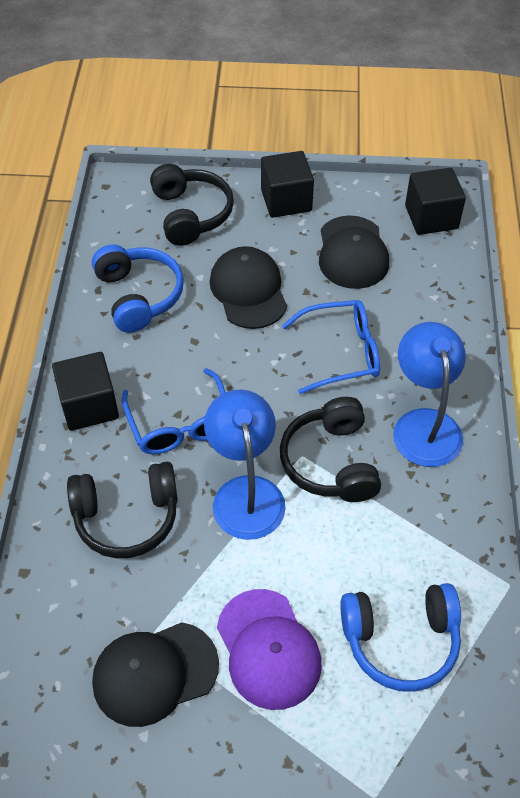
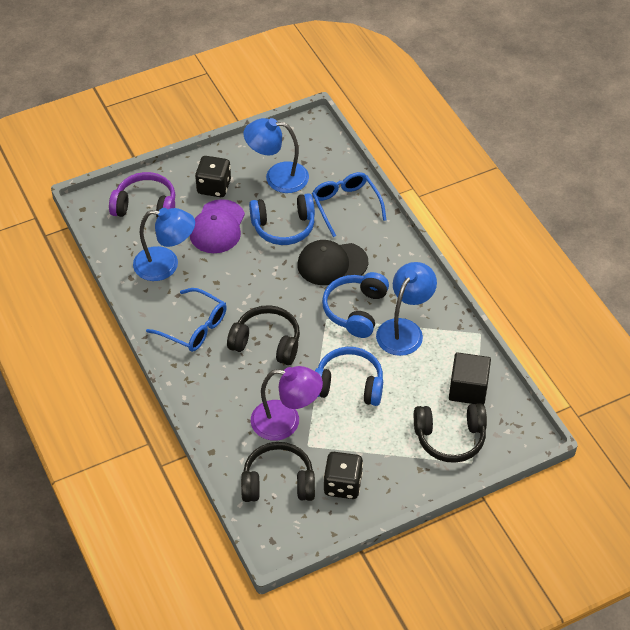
black cap: 3 -> 1
black cube: 3 -> 1
black dice: 0 -> 2
blue headphones: 2 -> 3
blue lamp: 2 -> 3
purple headphones: 0 -> 1
purple lamp: 0 -> 1

